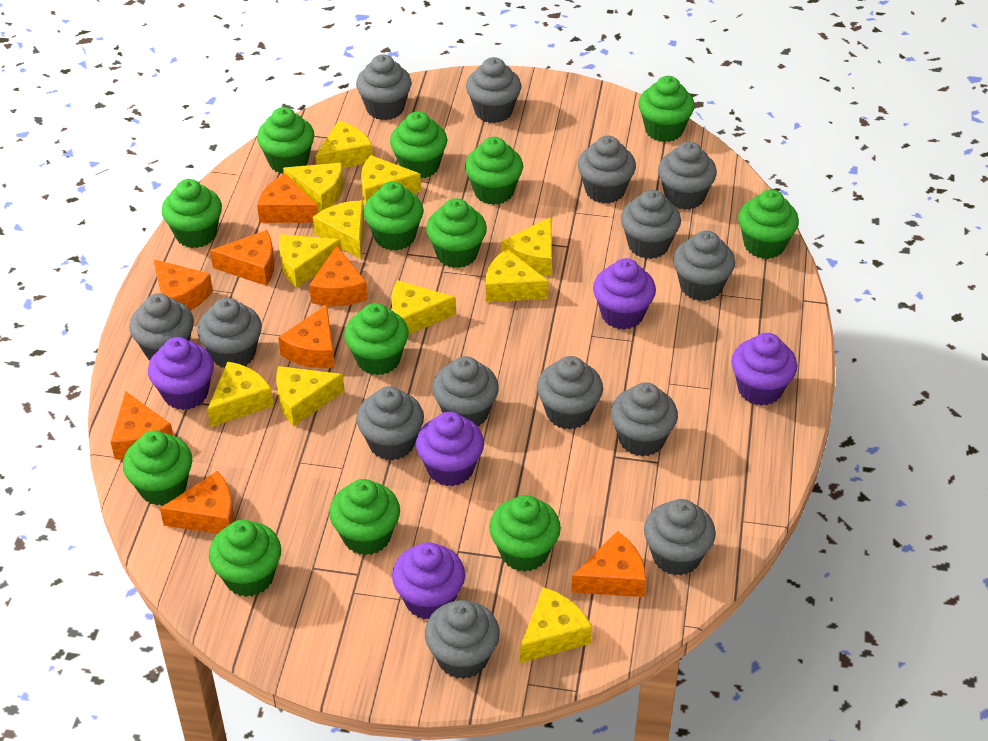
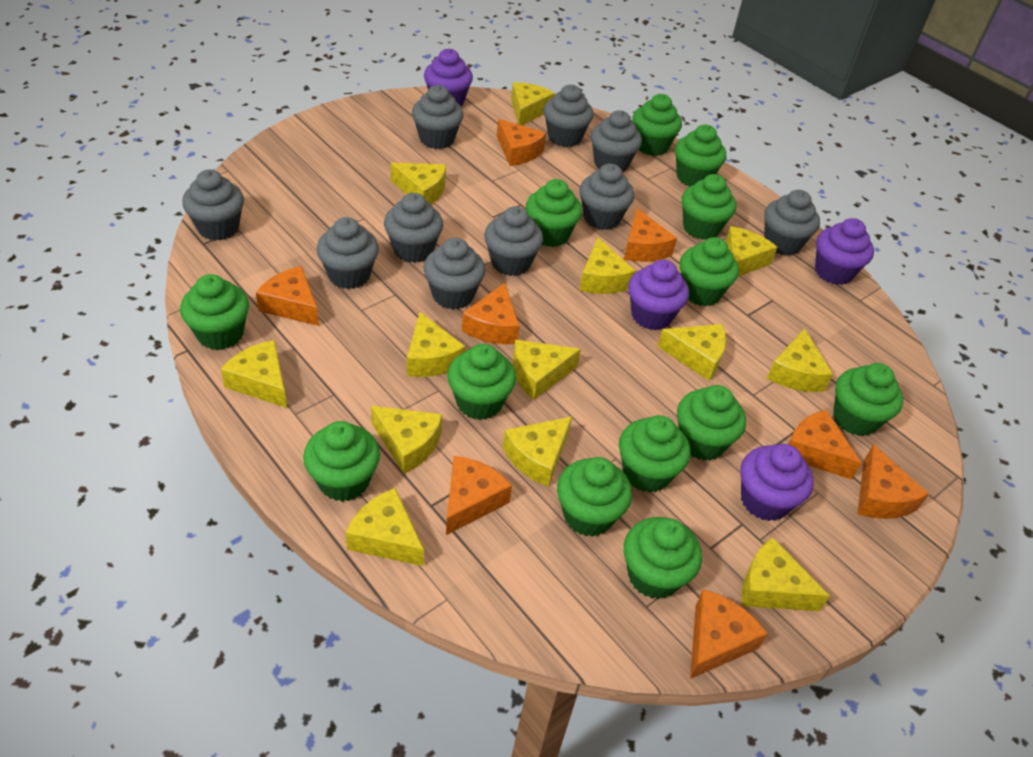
grey cupcake: 14 -> 10
purple cupcake: 5 -> 4
yellow cheese: 11 -> 13

